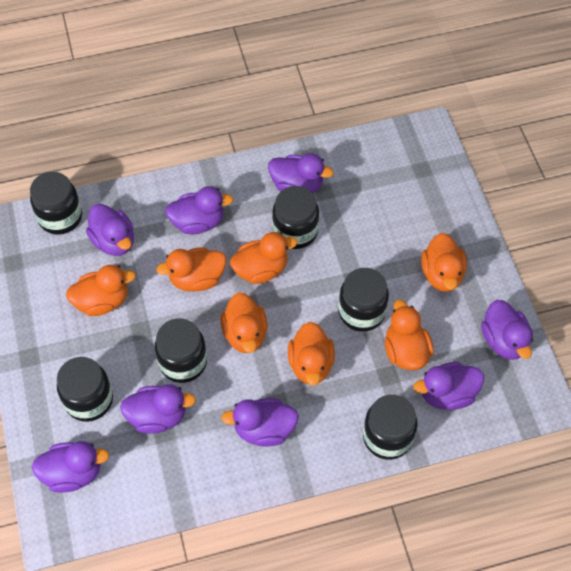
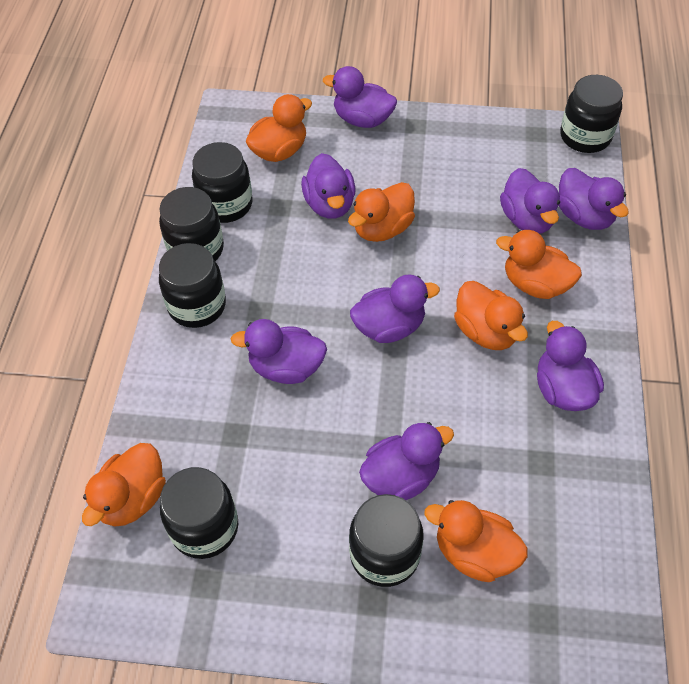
orange duck: 7 -> 6

